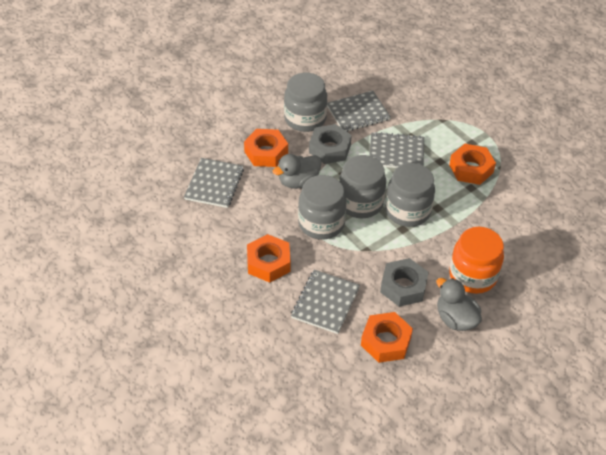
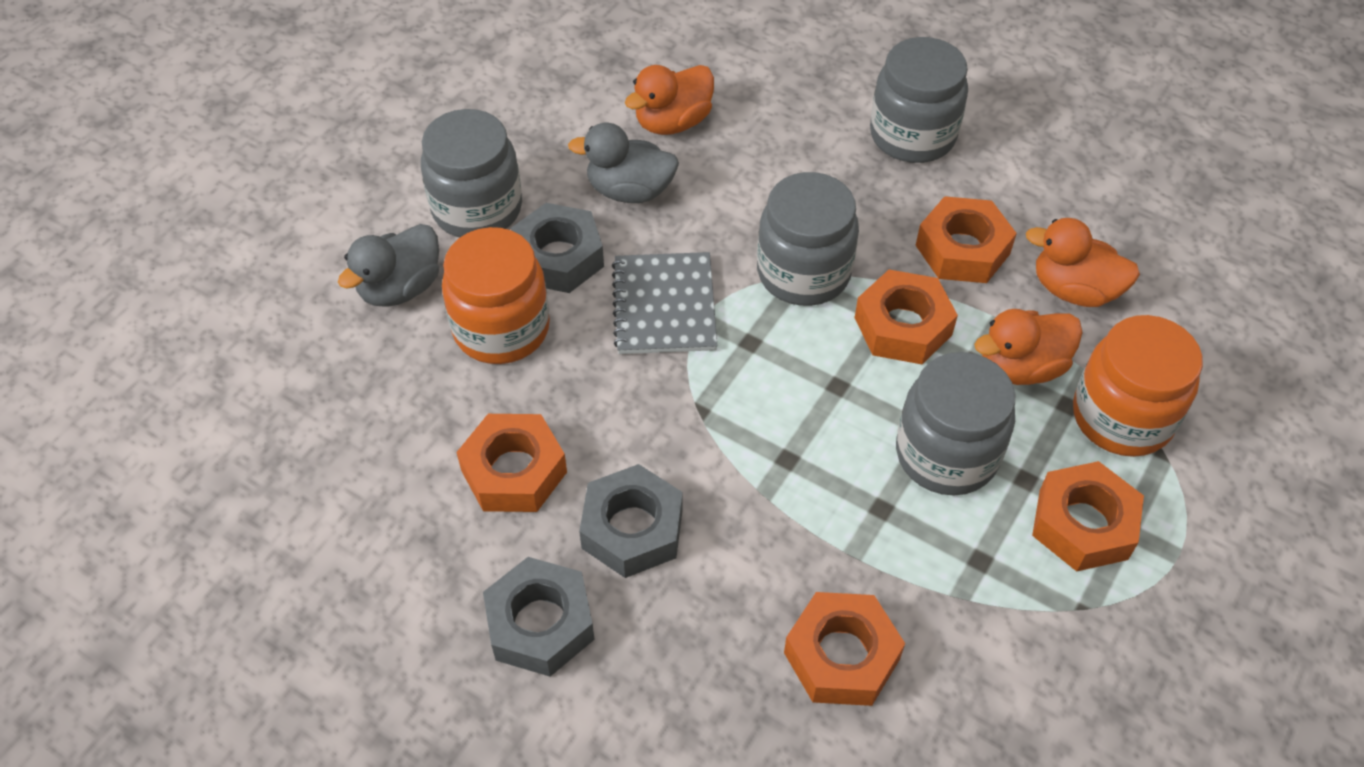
grey notebook: 4 -> 1
grey nut: 2 -> 3
orange duck: 0 -> 3
orange jar: 1 -> 2
orange nut: 4 -> 5

